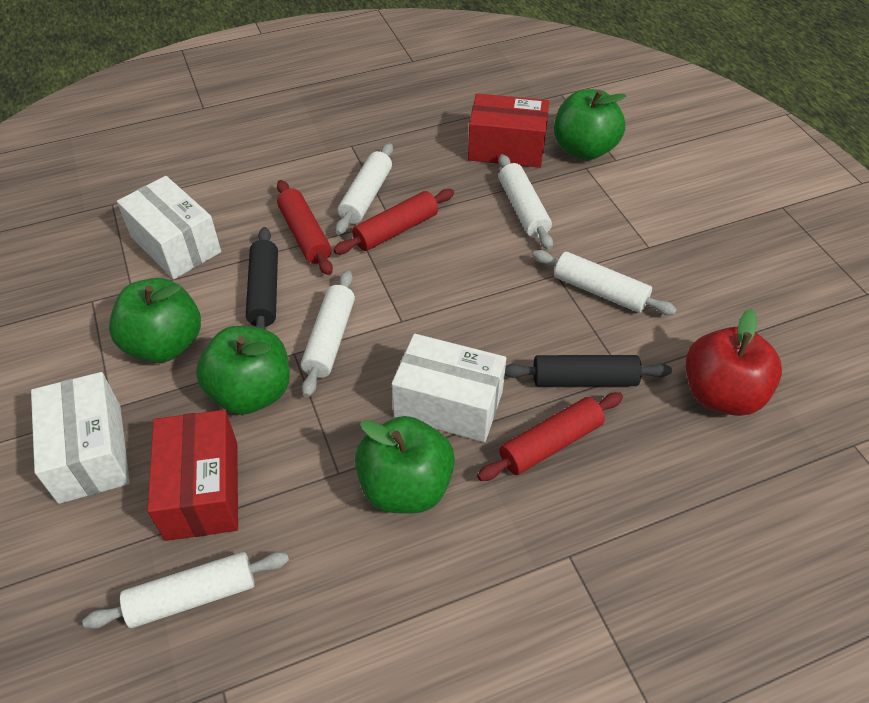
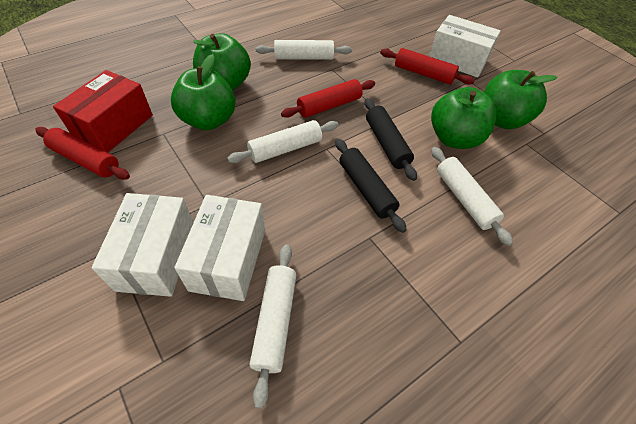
red apple: 1 -> 0
red box: 2 -> 1
white rolling pin: 5 -> 4

